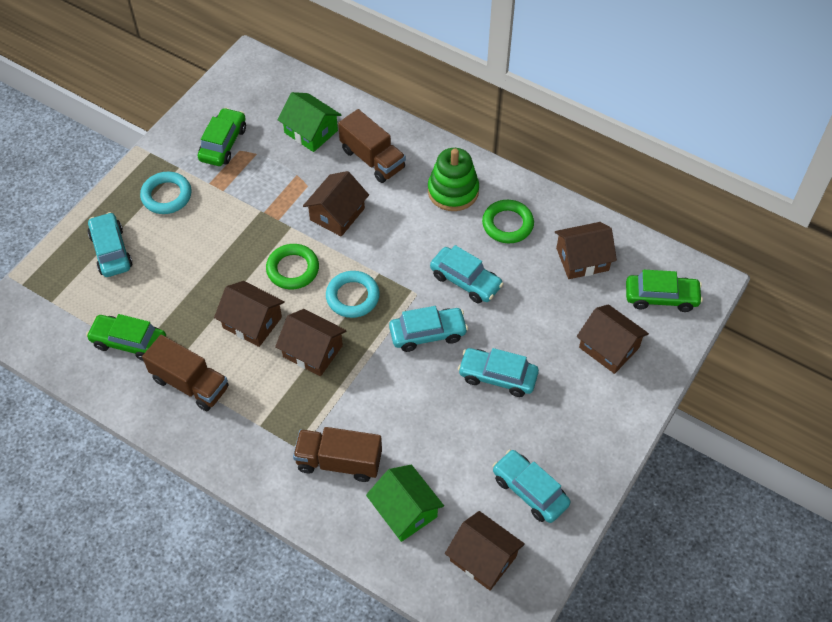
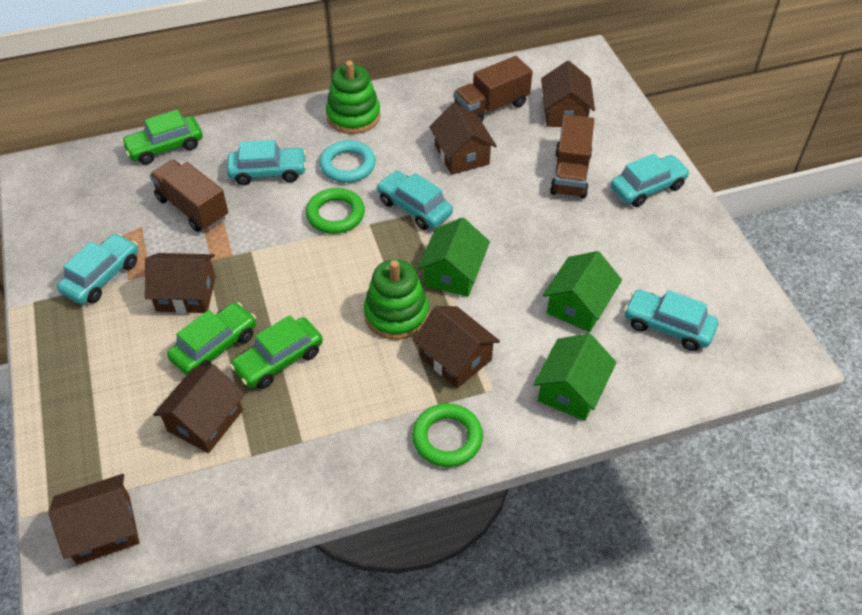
green house: 2 -> 3
green stacking toy: 1 -> 2
turquoise ring: 2 -> 1

